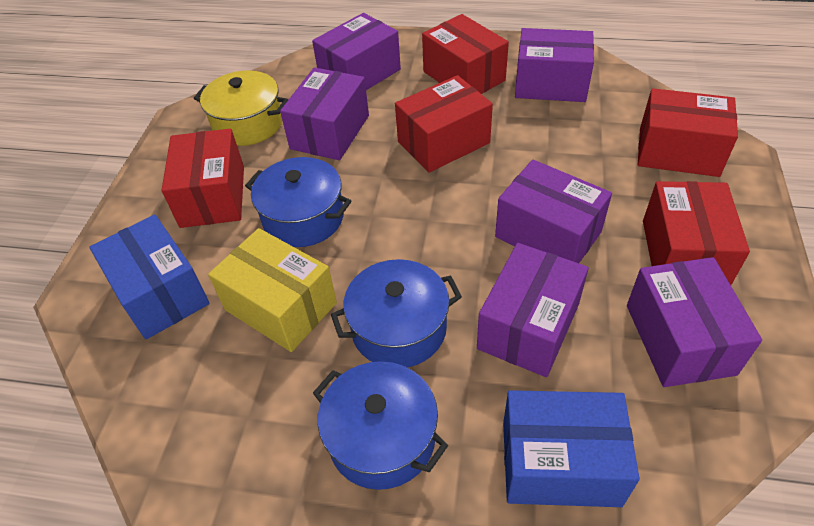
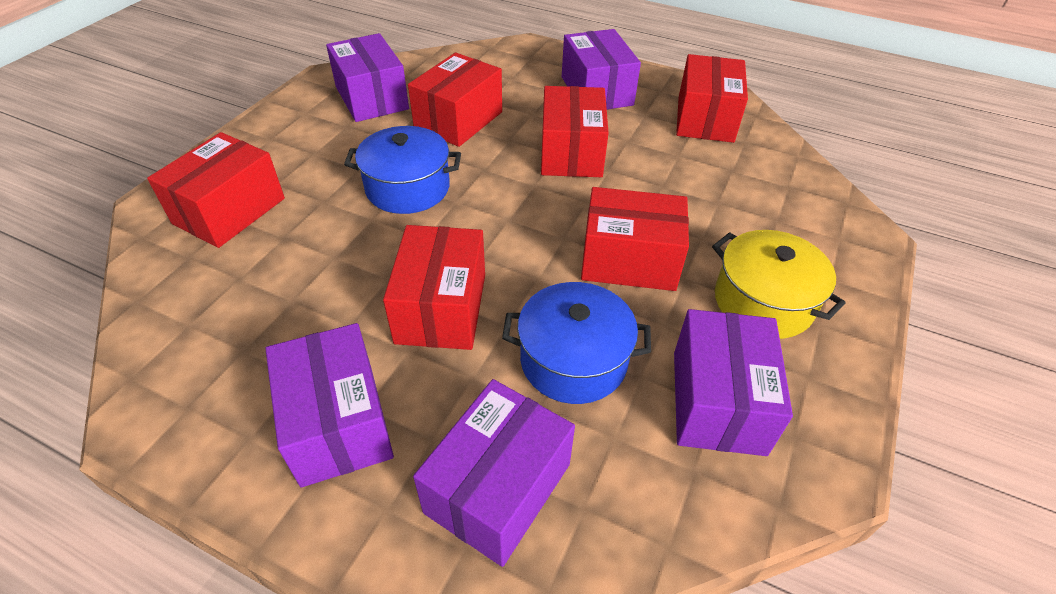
blue box: 2 -> 0
blue pot: 3 -> 2
purple box: 6 -> 5
red box: 5 -> 6
yellow box: 1 -> 0

